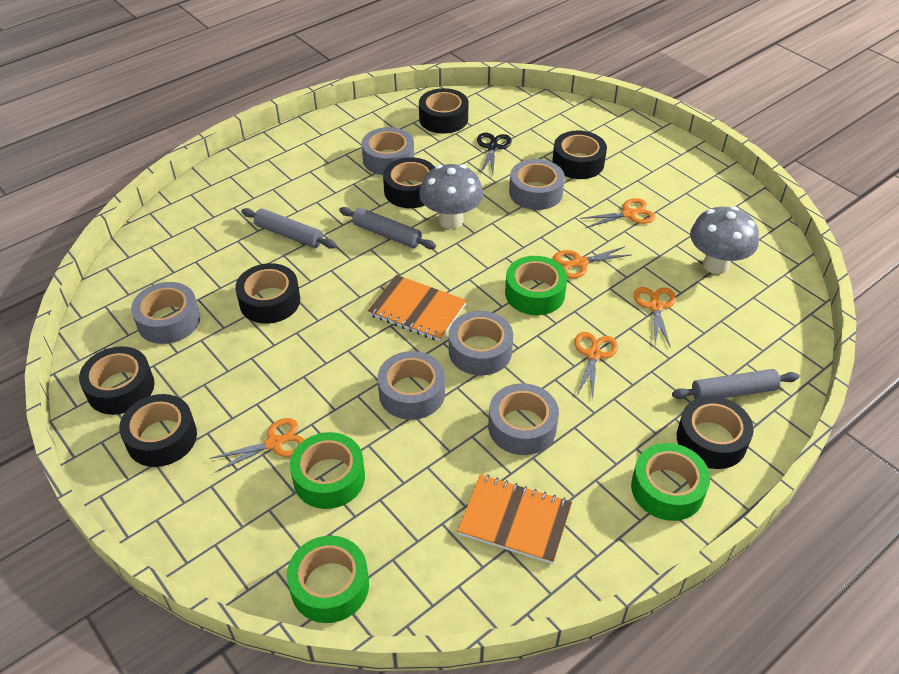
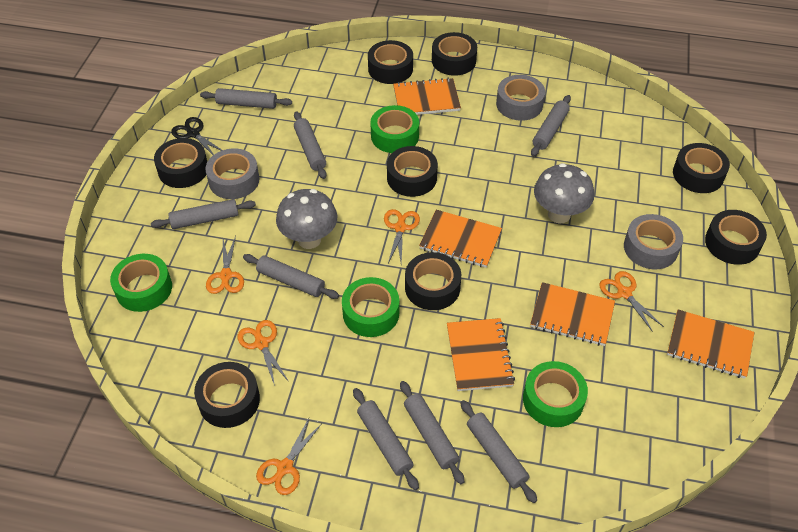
black tape: 7 -> 8
grey rolling pin: 3 -> 8
grey tape: 6 -> 3
orange notebook: 2 -> 5

